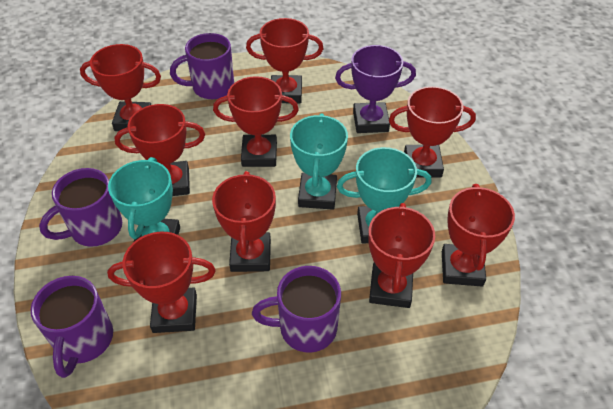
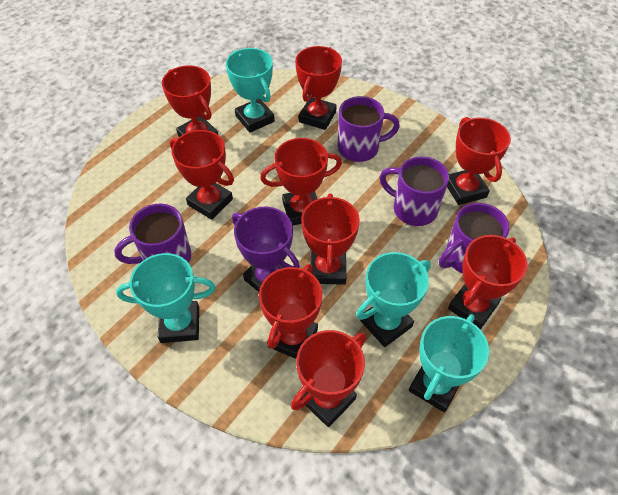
turquoise trophy: 3 -> 4

